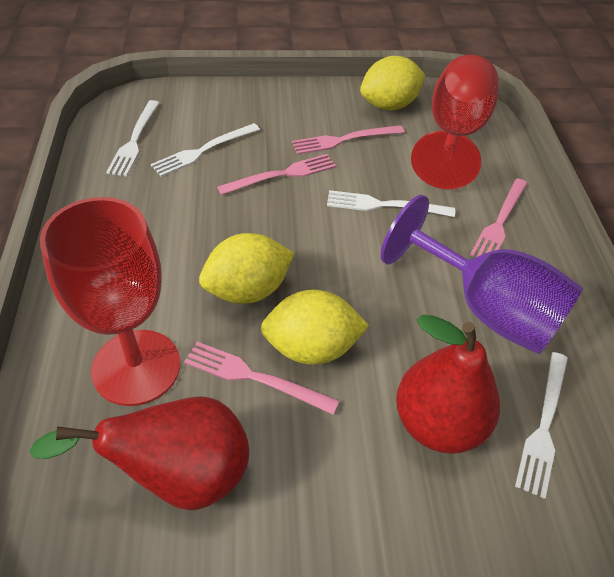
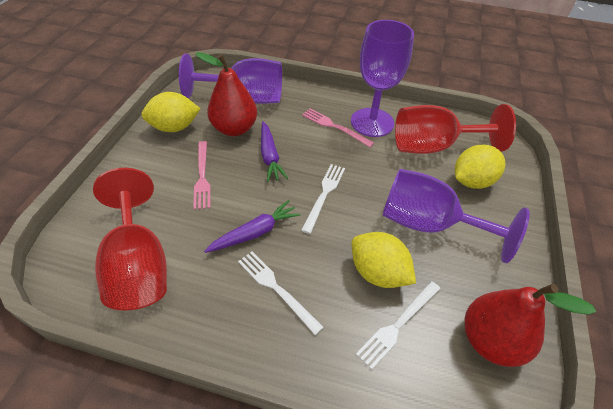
pink fork: 4 -> 2
purple carrot: 0 -> 2
purple goblet: 1 -> 3
white fork: 4 -> 3

